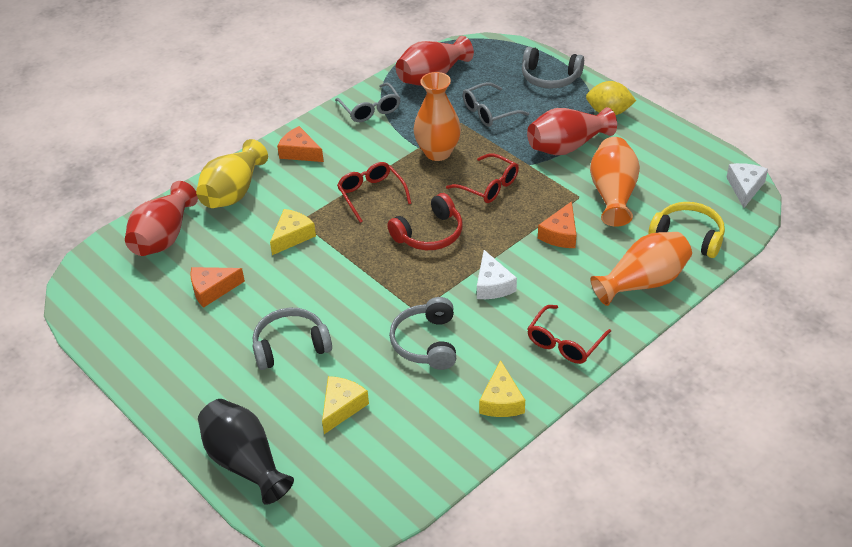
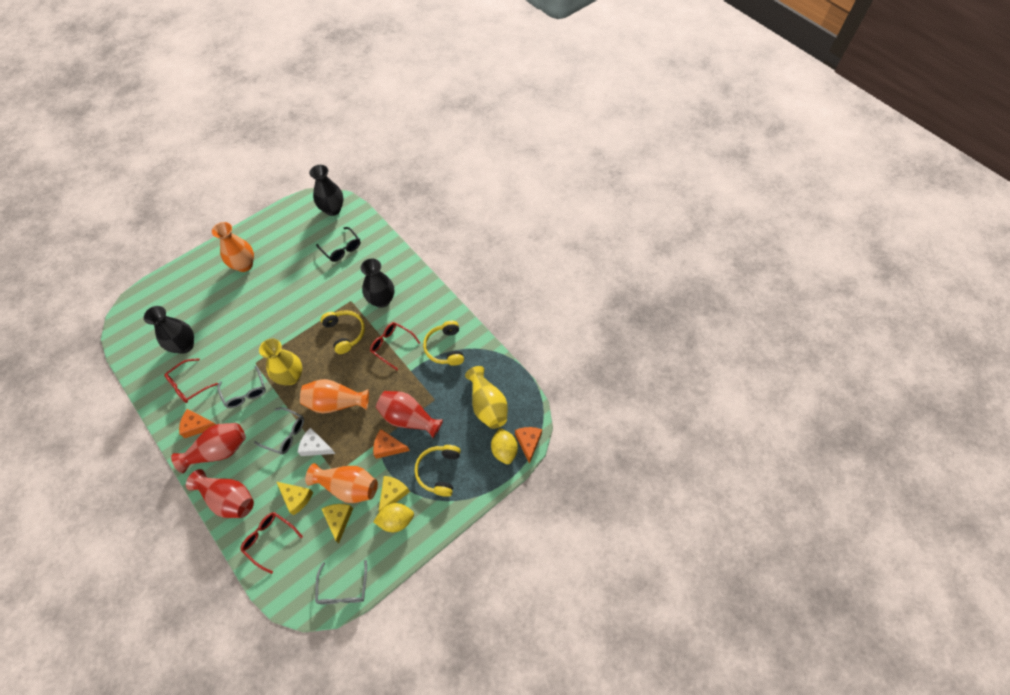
black glasses: 0 -> 1
black vase: 1 -> 3
grey glasses: 2 -> 3
grey headphones: 3 -> 0
red headphones: 1 -> 0
white cheese: 2 -> 1
yellow headphones: 1 -> 3
yellow lemon: 1 -> 2
yellow vase: 1 -> 2

